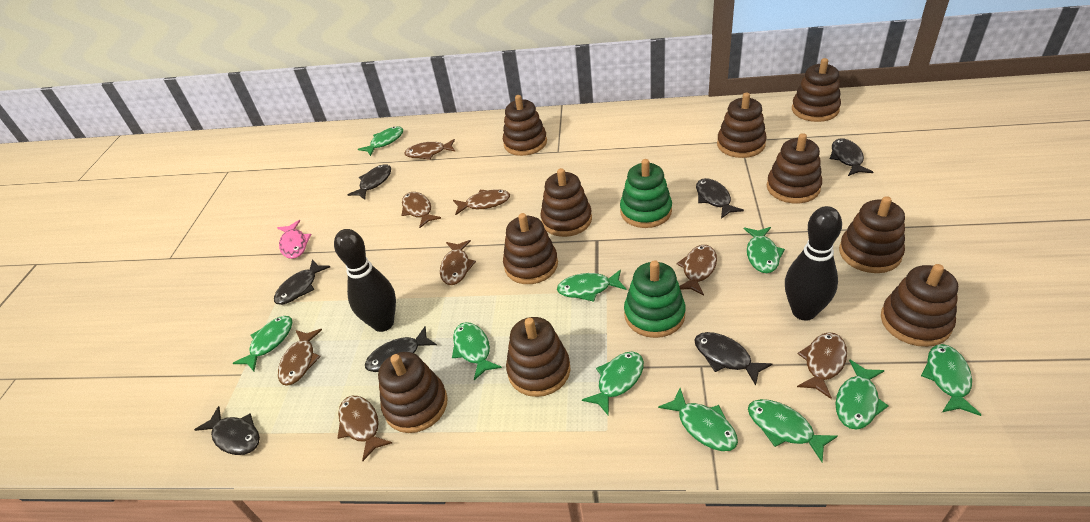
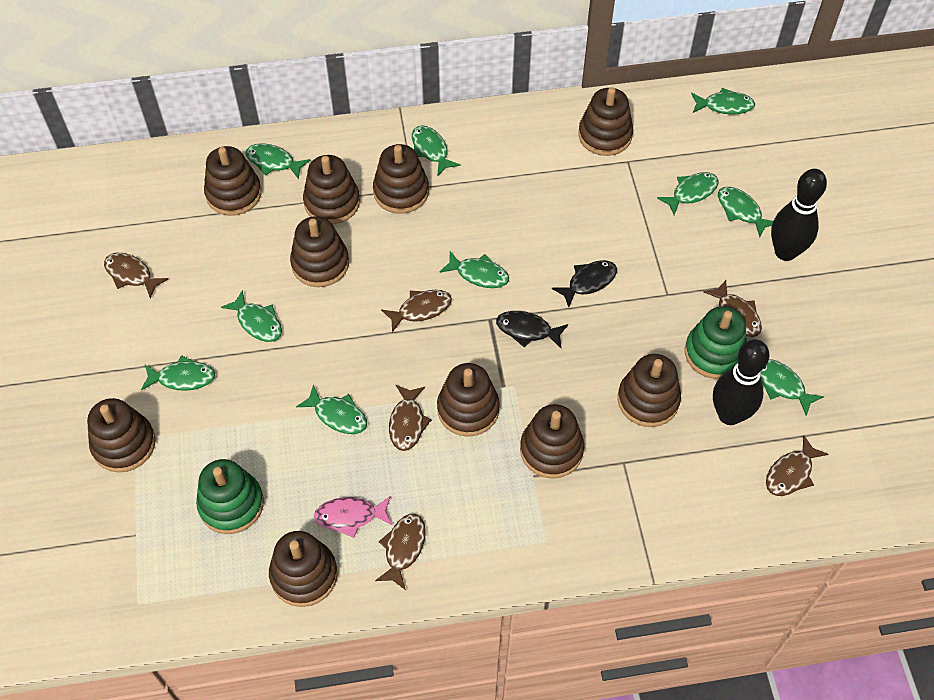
black fish: 7 -> 2
brown fish: 8 -> 6

